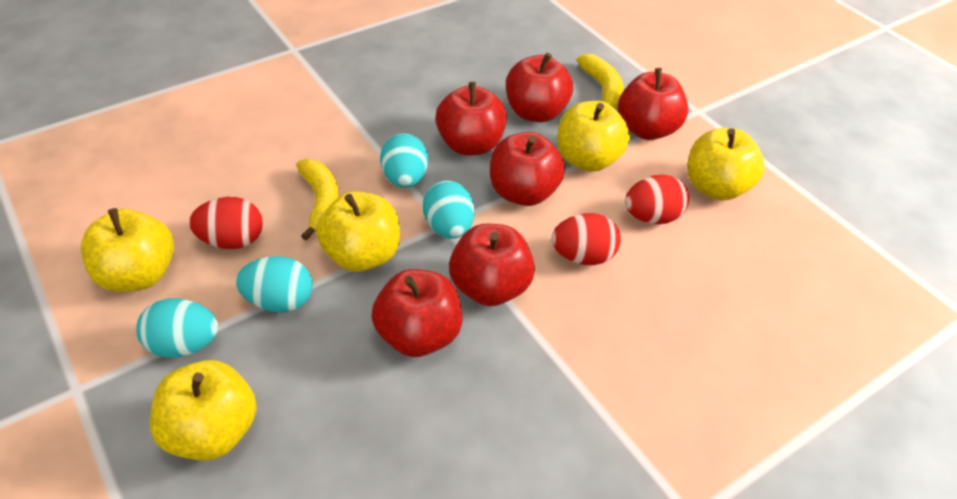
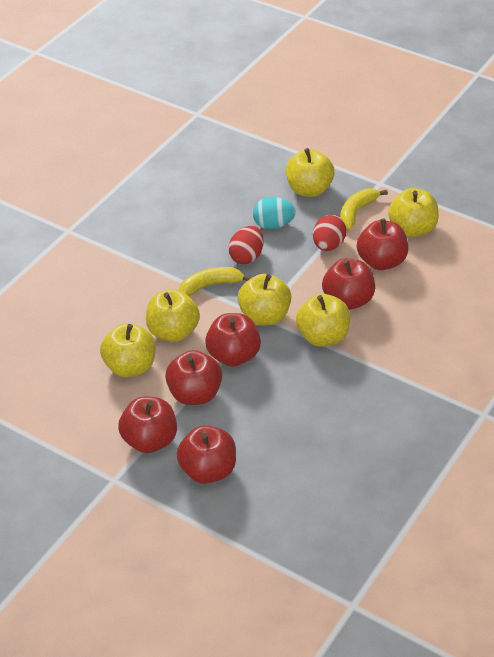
red egg: 3 -> 2
turquoise egg: 4 -> 1
yellow apple: 5 -> 6

